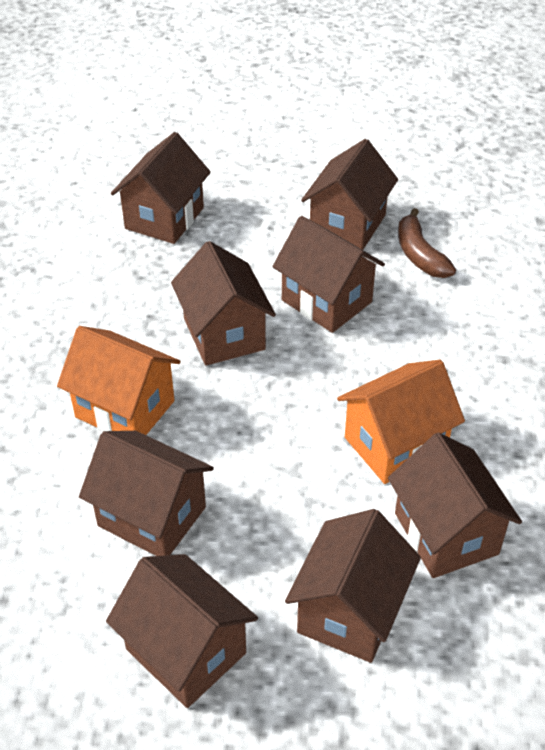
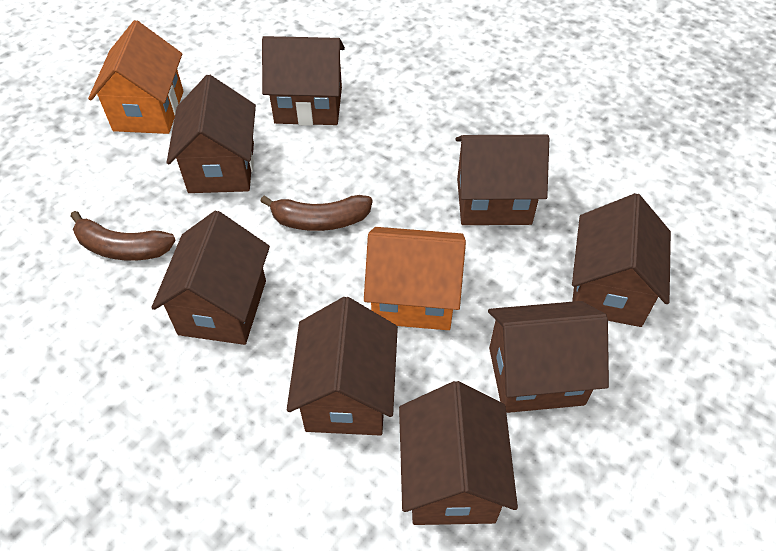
brown banana: 1 -> 2

